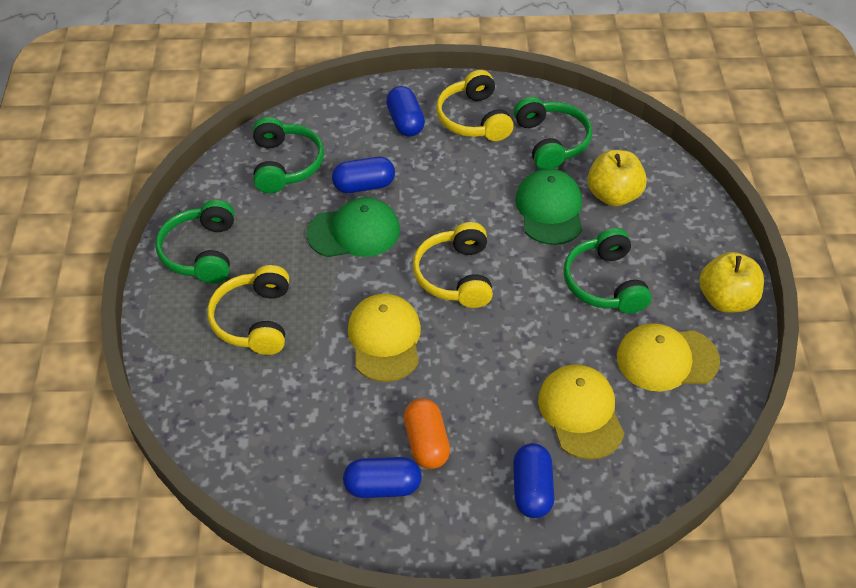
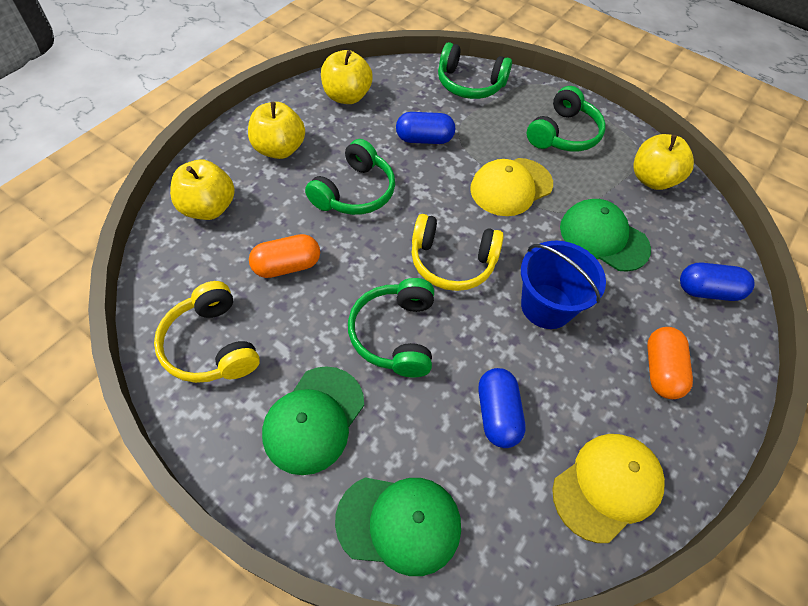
blue bucket: 0 -> 1
blue capsule: 4 -> 3
green cap: 2 -> 3
orange capsule: 1 -> 2
yellow apple: 2 -> 4
yellow cap: 3 -> 2
yellow headphones: 3 -> 2

